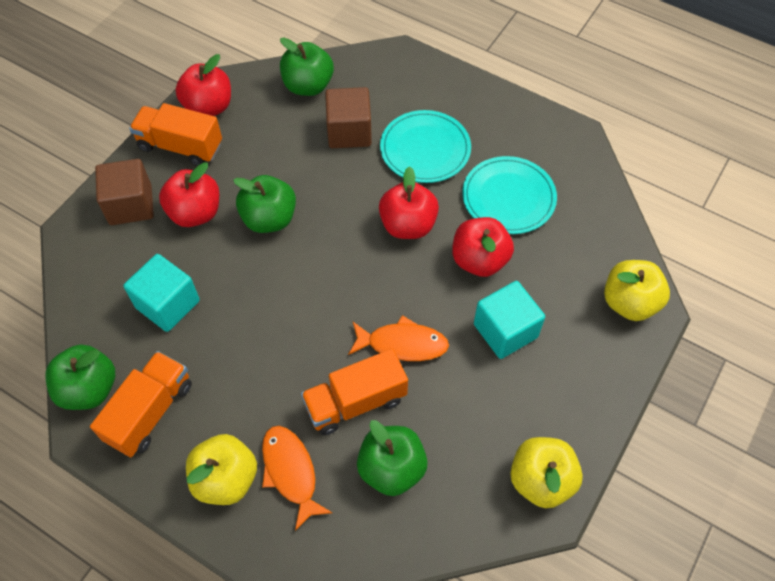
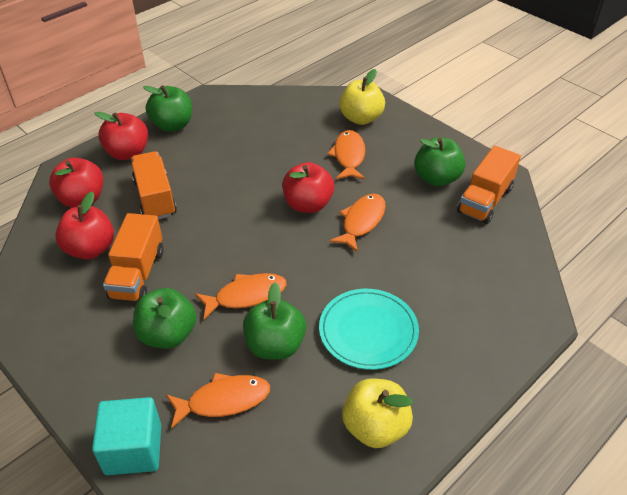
brown cube: 2 -> 0
orange fish: 2 -> 4
turquoise cube: 2 -> 1
turquoise plate: 2 -> 1
yellow apple: 3 -> 2

